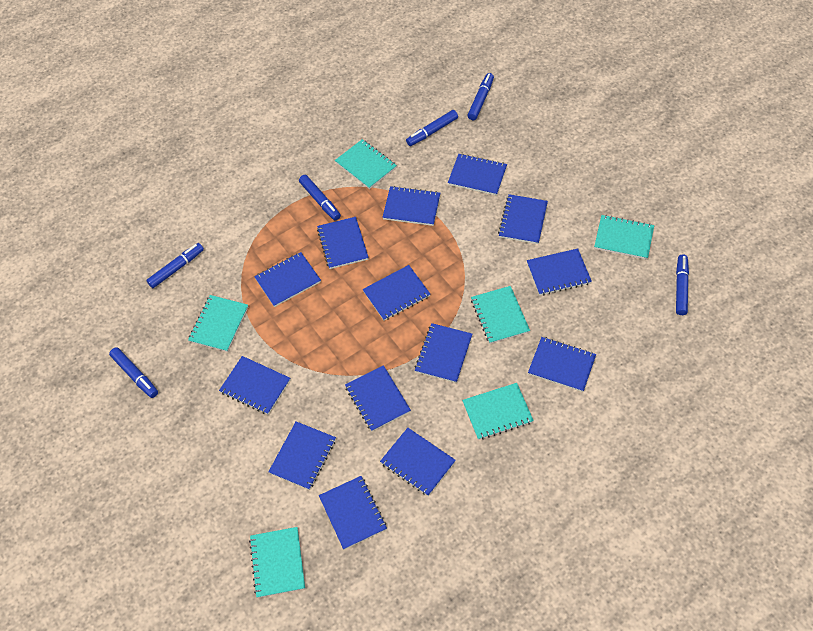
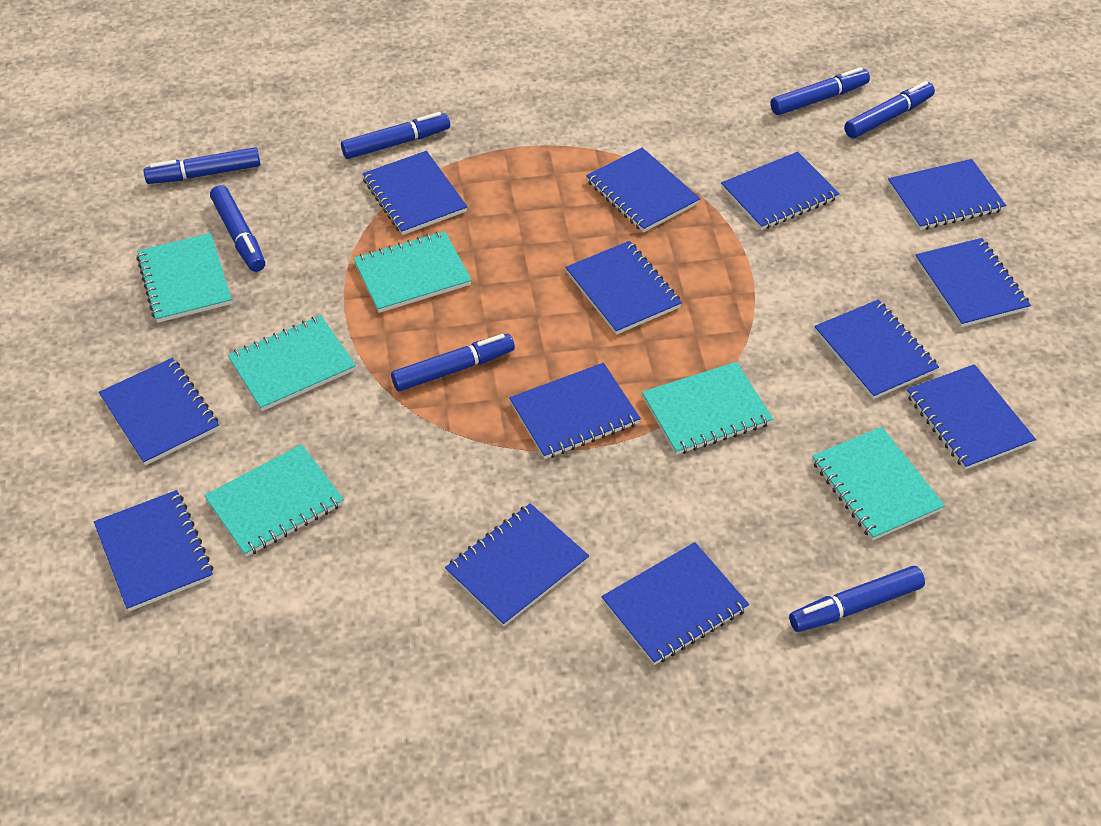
blue marker: 6 -> 7
blue notebook: 14 -> 13

